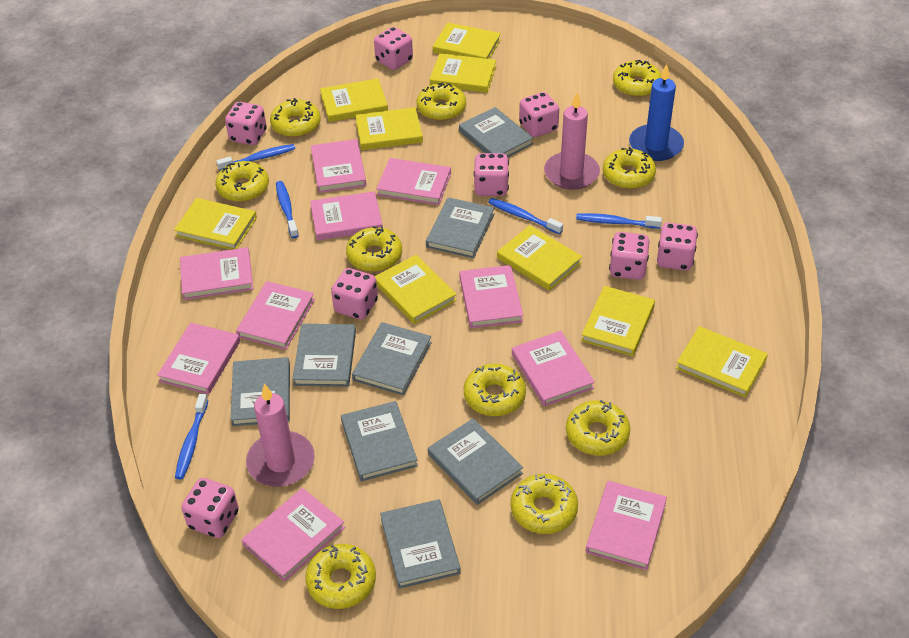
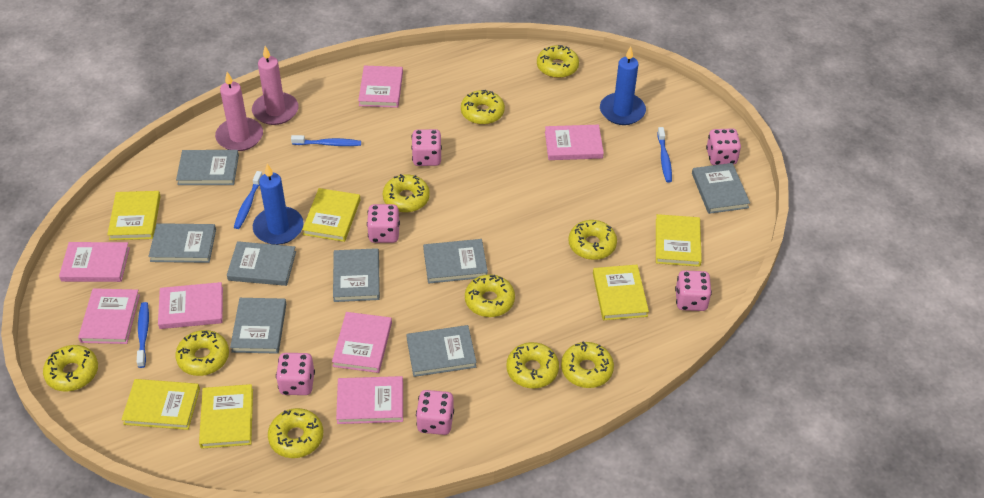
blue candle: 1 -> 2
blue toothbrush: 5 -> 4
pink book: 10 -> 7
pink dice: 8 -> 6
yellow book: 9 -> 6

